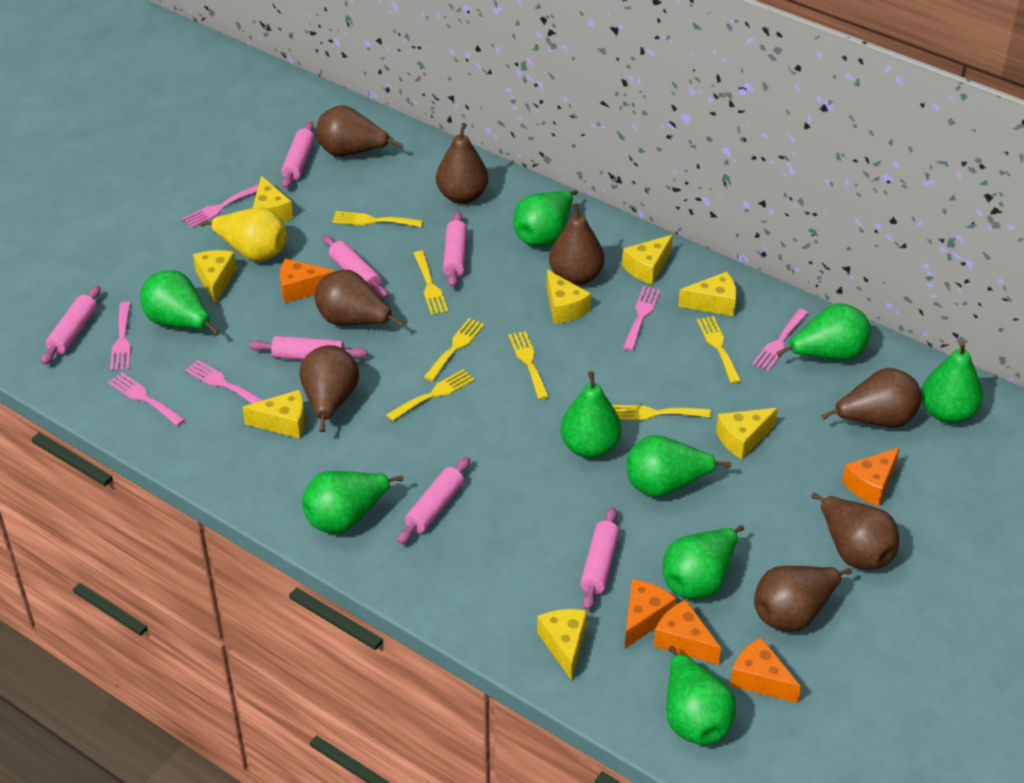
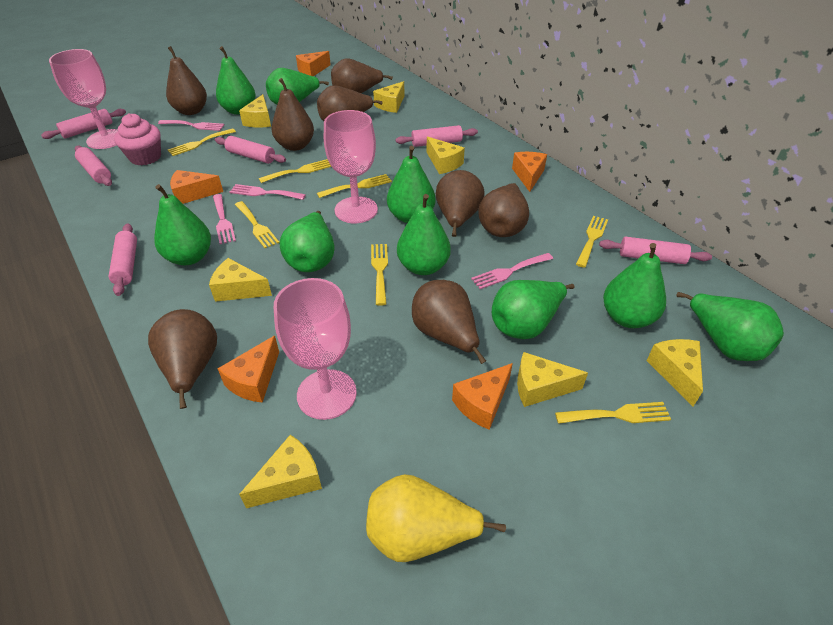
pink cupcake: 0 -> 1
pink fork: 6 -> 4
pink goblet: 0 -> 3
pink rolling pin: 7 -> 6
yellow cheese: 8 -> 7

